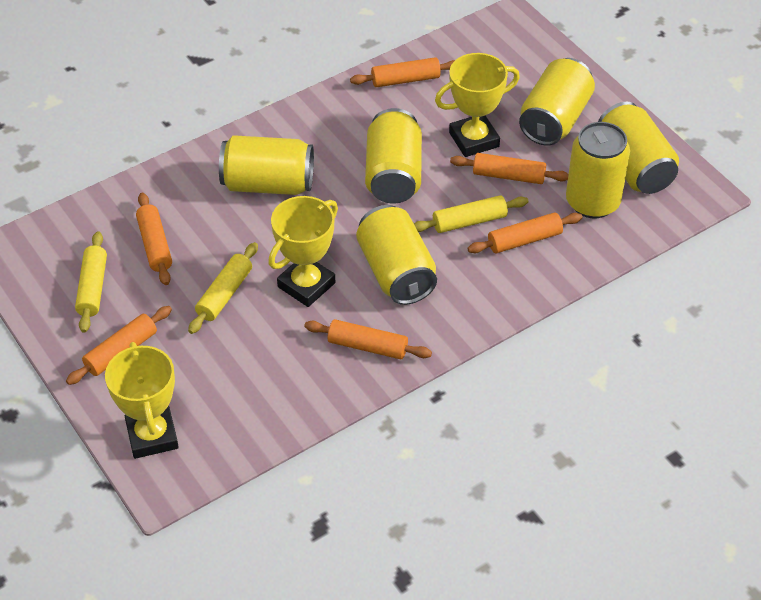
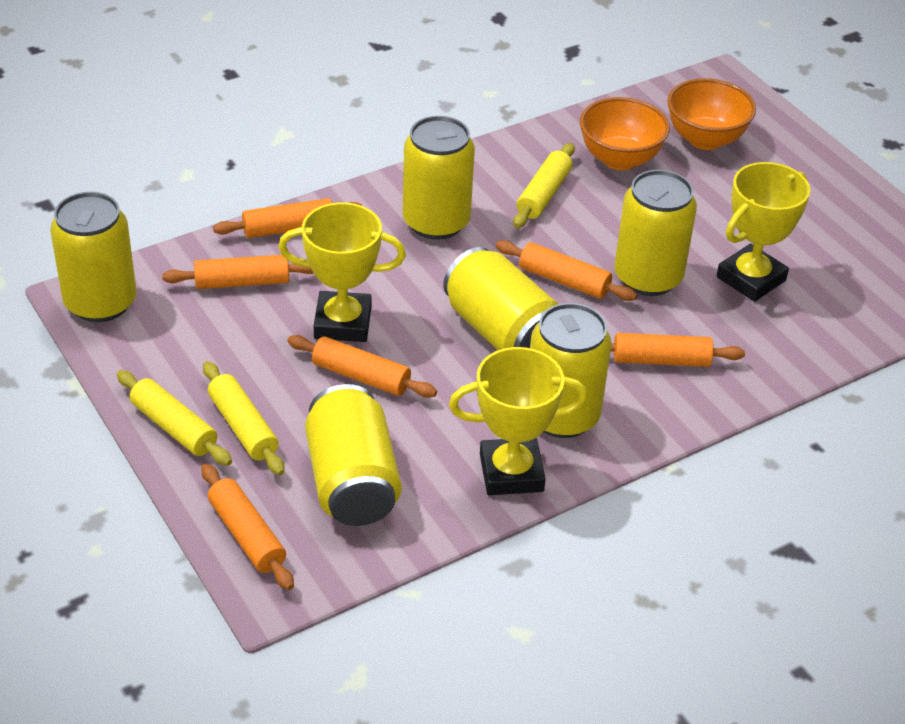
orange bowl: 0 -> 2

